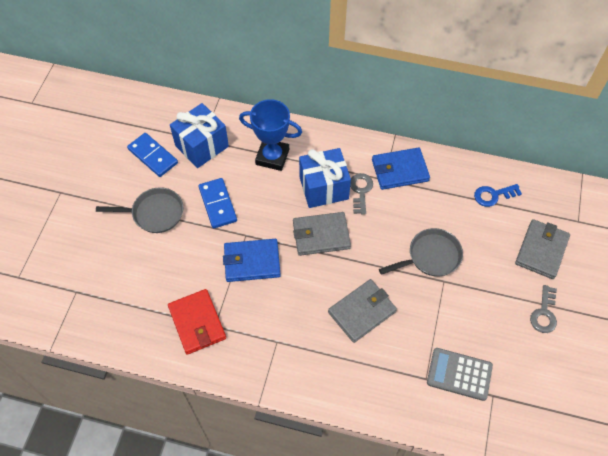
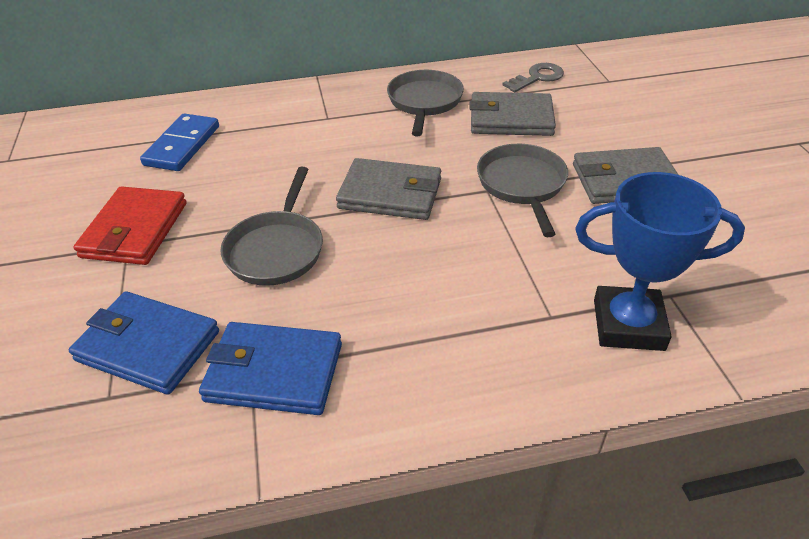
blue domino: 2 -> 1
blue gift: 2 -> 0
blue key: 1 -> 0
grey calculator: 1 -> 0
grey key: 2 -> 1
grey pan: 2 -> 3

